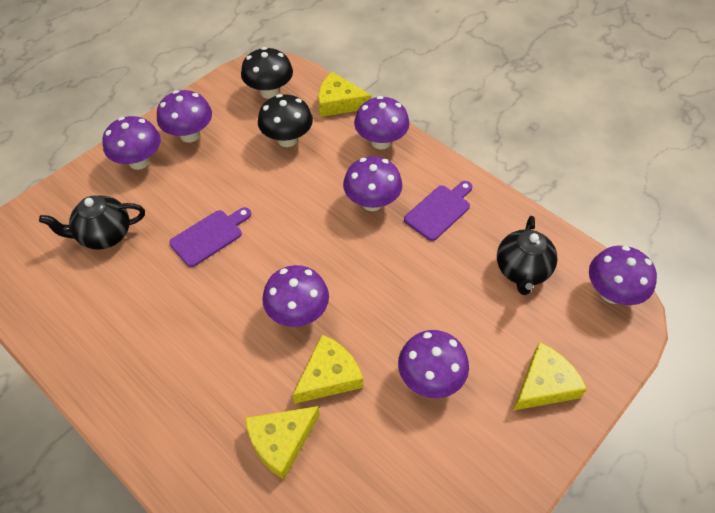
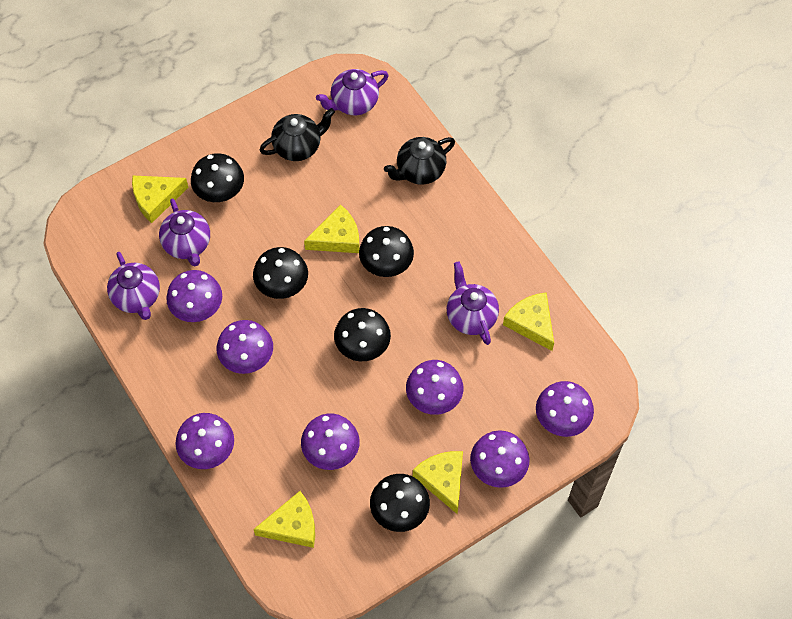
black mushroom: 2 -> 5
purple cutting board: 2 -> 0
purple teapot: 0 -> 4
yellow cheese: 4 -> 5

